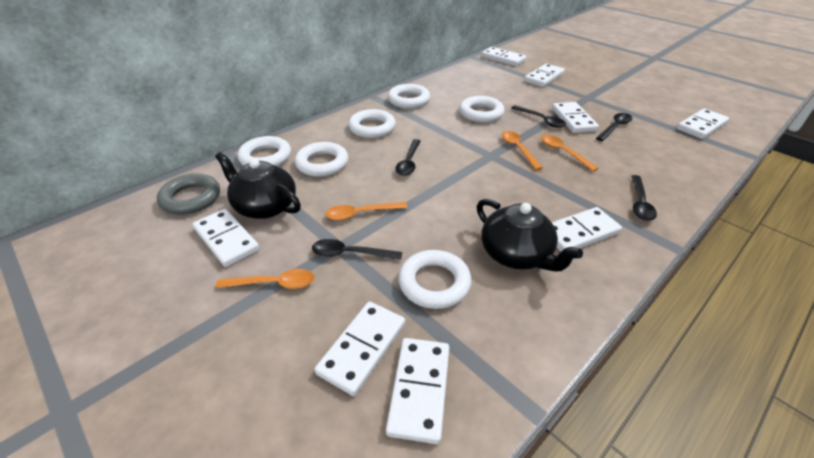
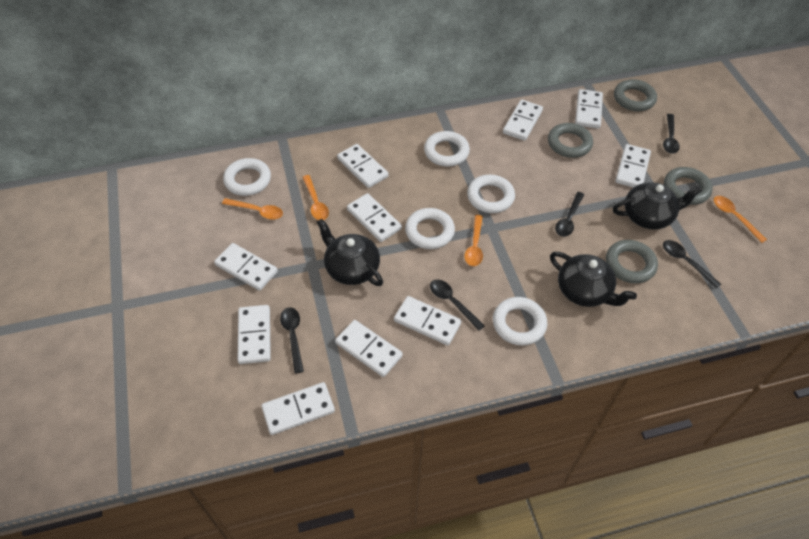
black teapot: 2 -> 3
grey ring: 1 -> 4
white domino: 8 -> 10
white ring: 6 -> 5

